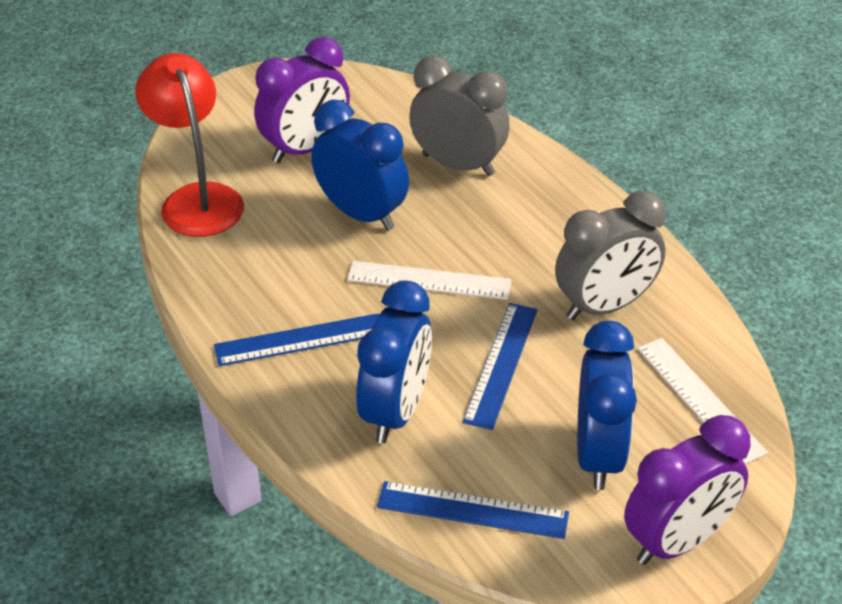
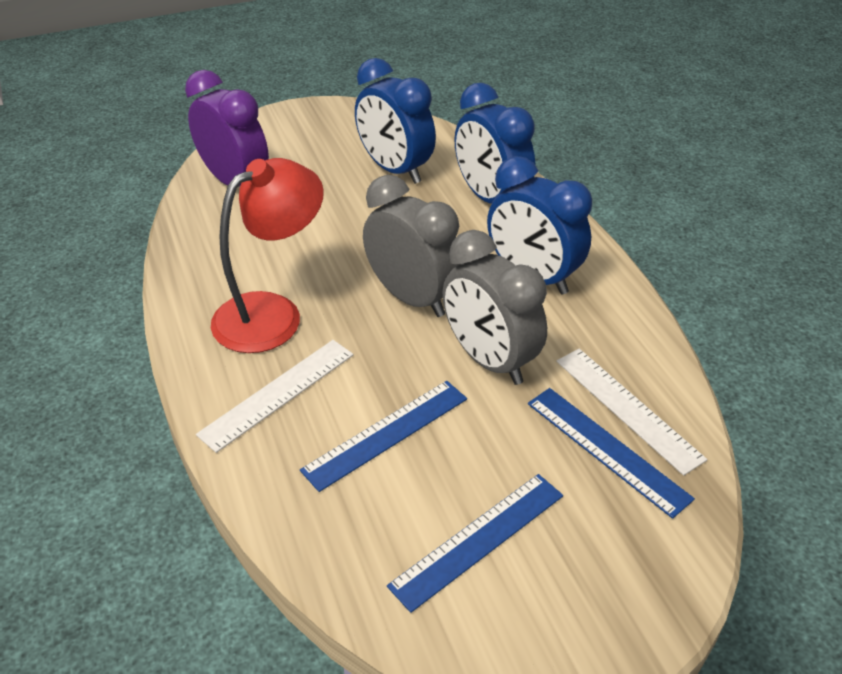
purple clock: 2 -> 1

